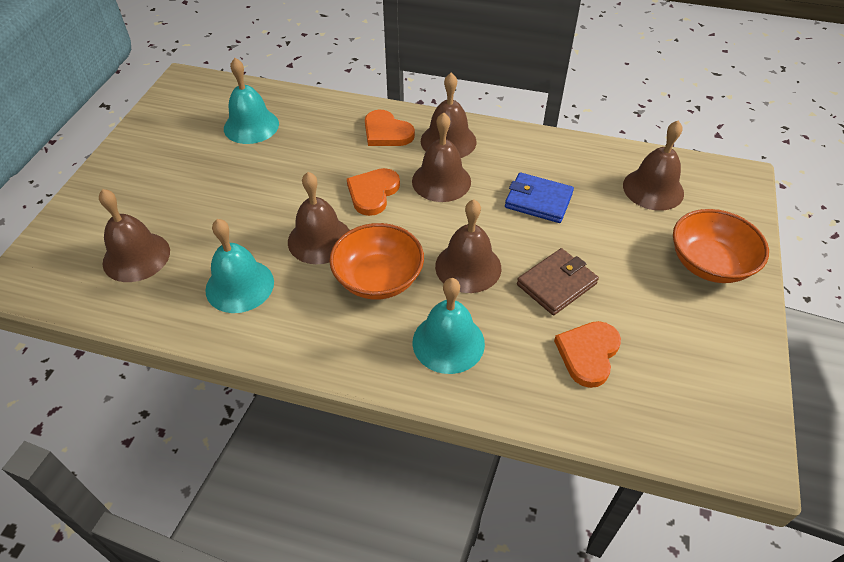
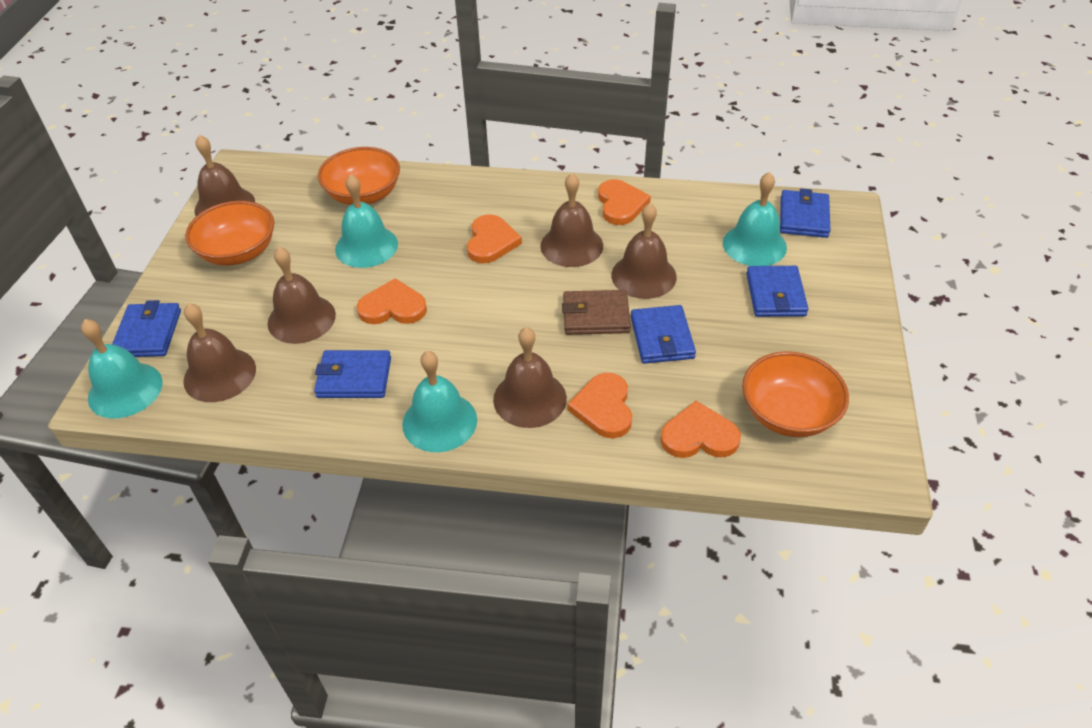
blue wallet: 1 -> 5
orange bowl: 2 -> 3
orange heart: 3 -> 5
turquoise bell: 3 -> 4

